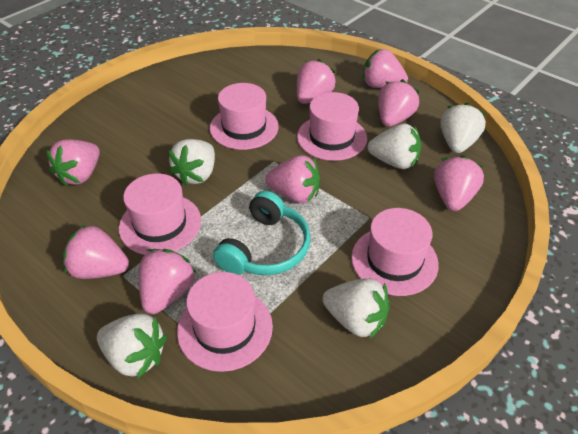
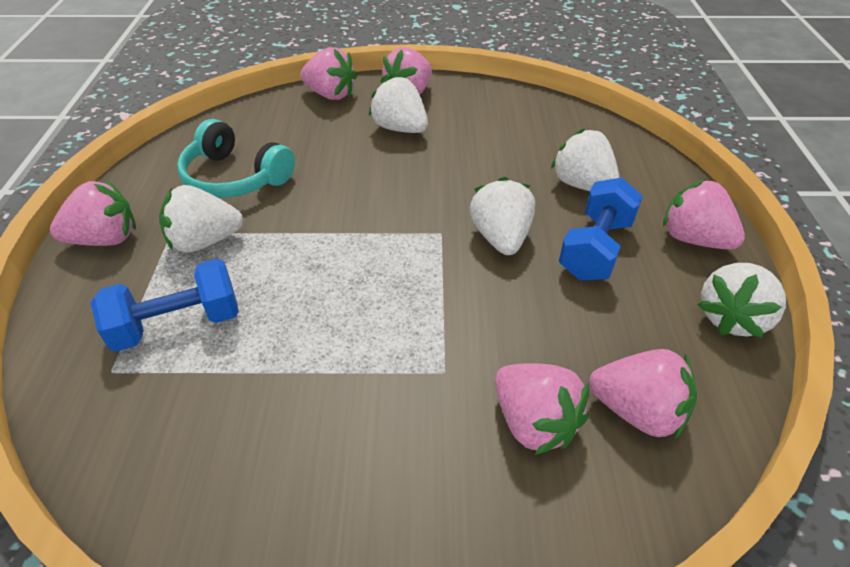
blue dumbbell: 0 -> 2
pink hat: 5 -> 0
pink strawberry: 8 -> 6

